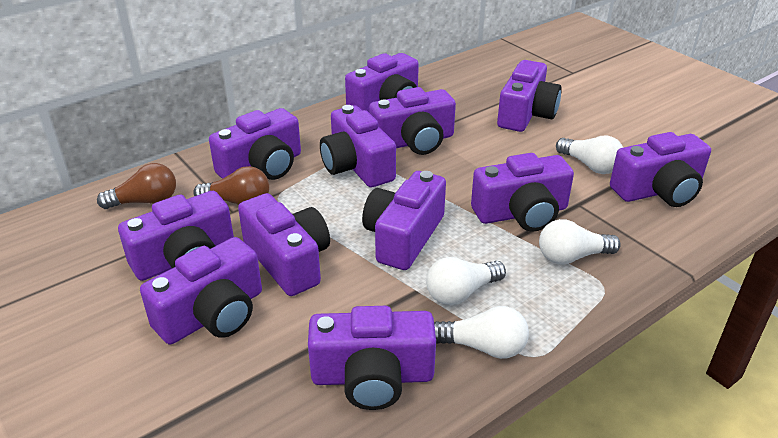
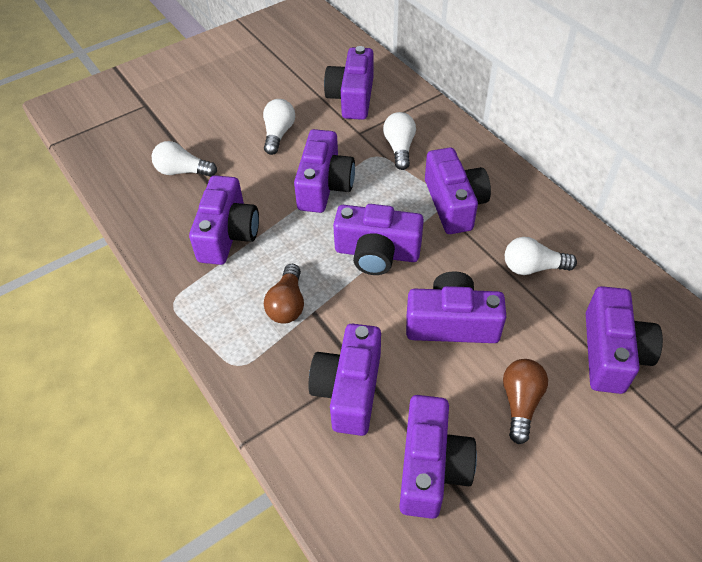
purple camera: 12 -> 9

